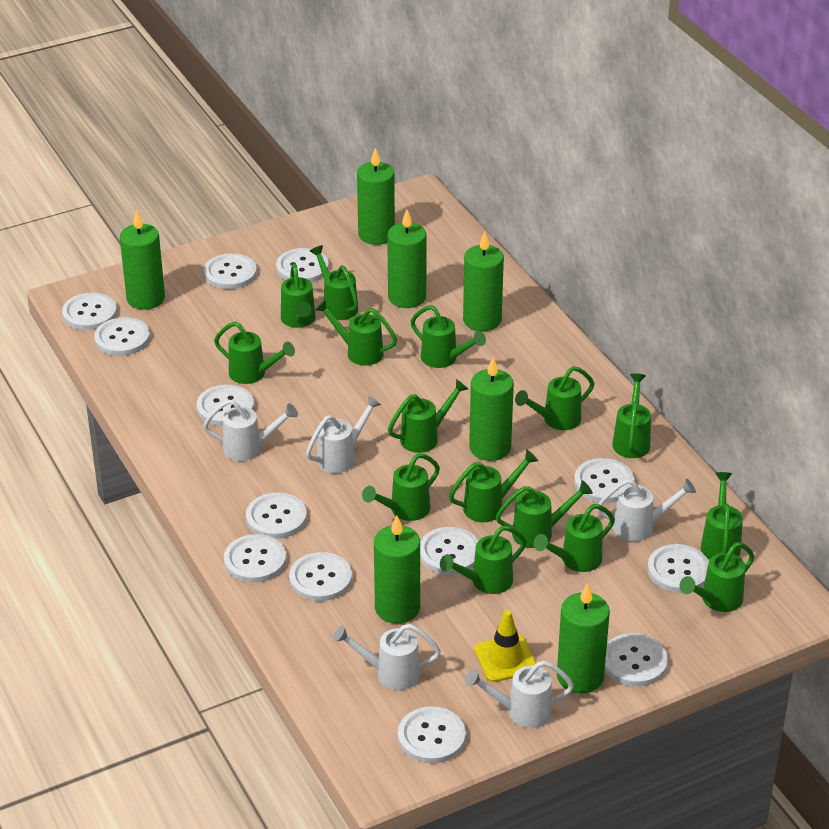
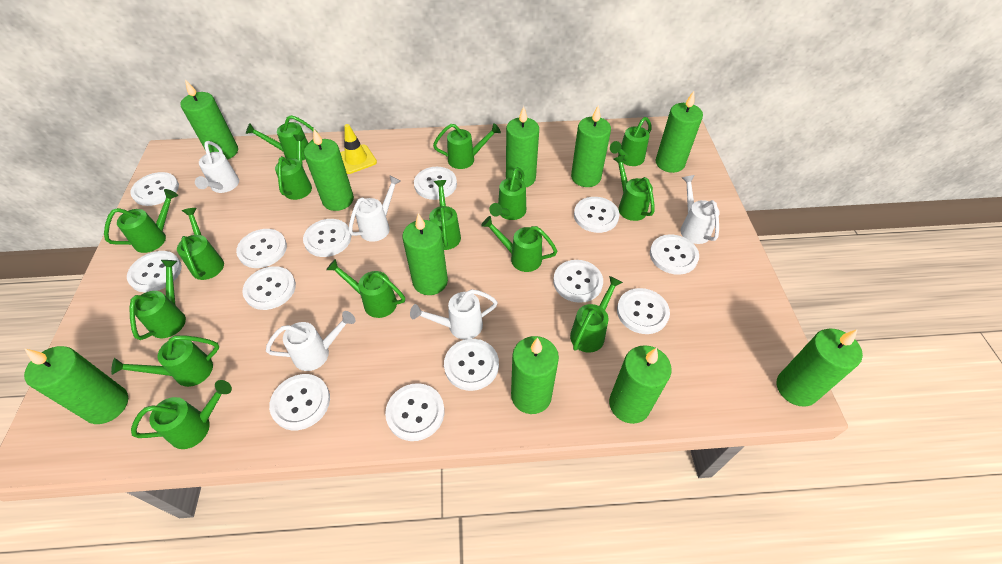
green candle: 7 -> 10

